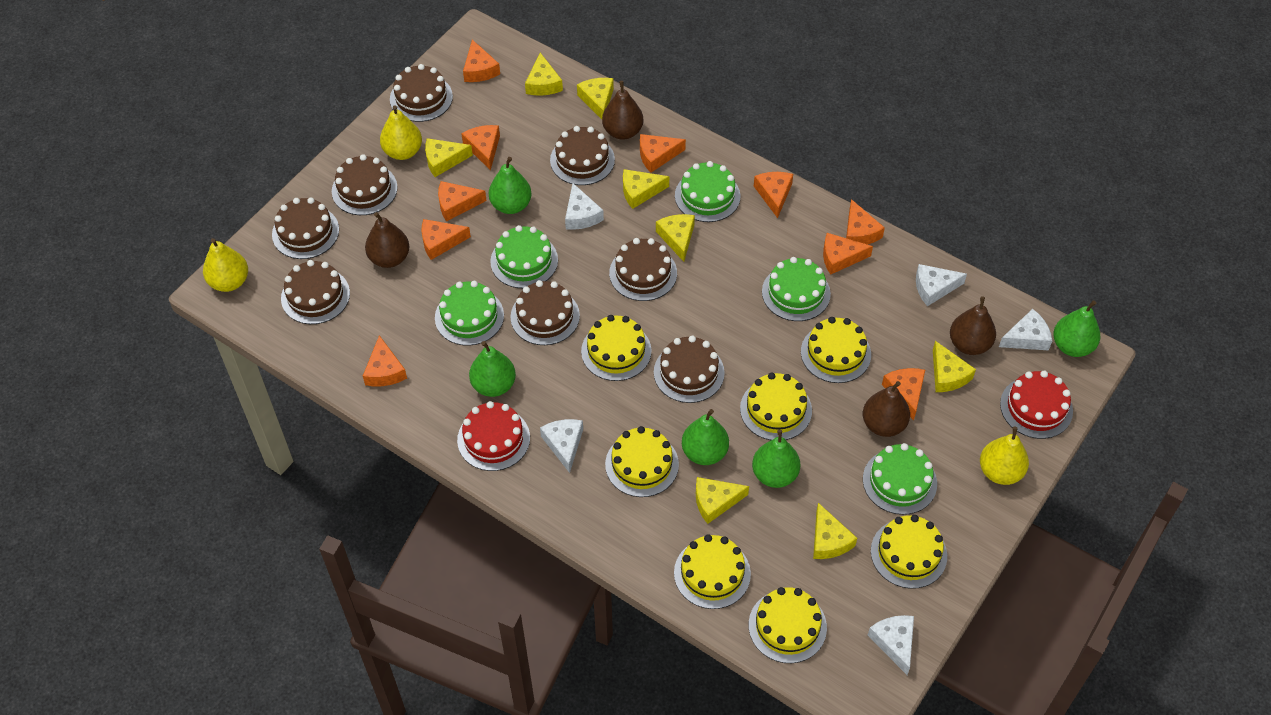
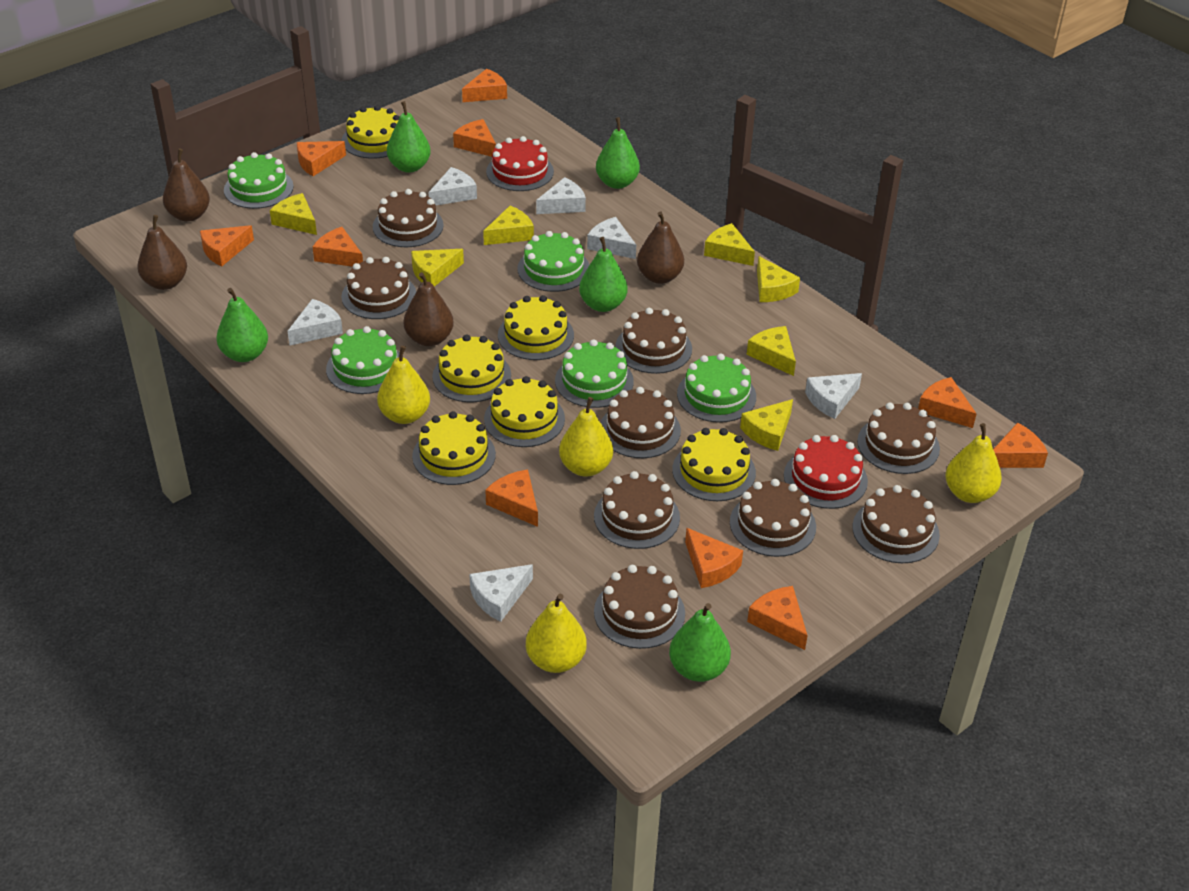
brown cake: 8 -> 9
white cheese: 5 -> 6
yellow cake: 7 -> 6
yellow cheese: 8 -> 7
yellow pear: 3 -> 4

